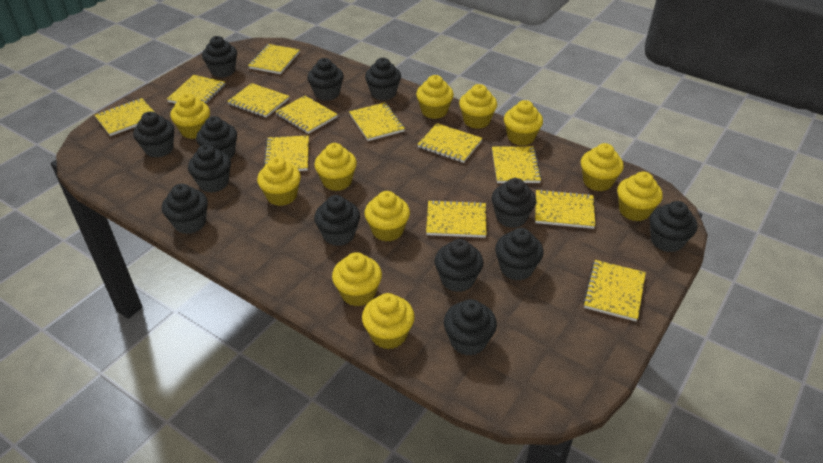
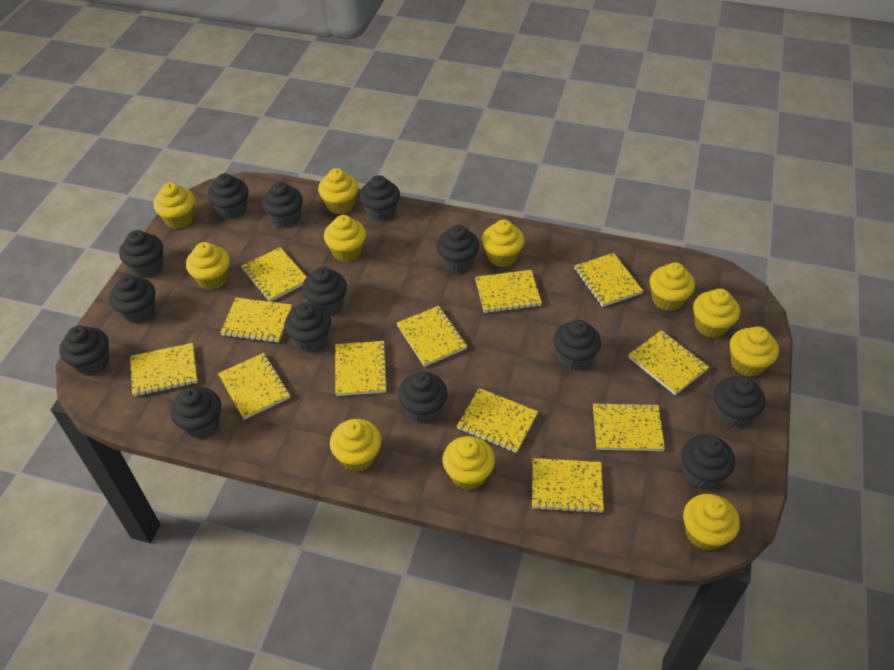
black cupcake: 13 -> 14

